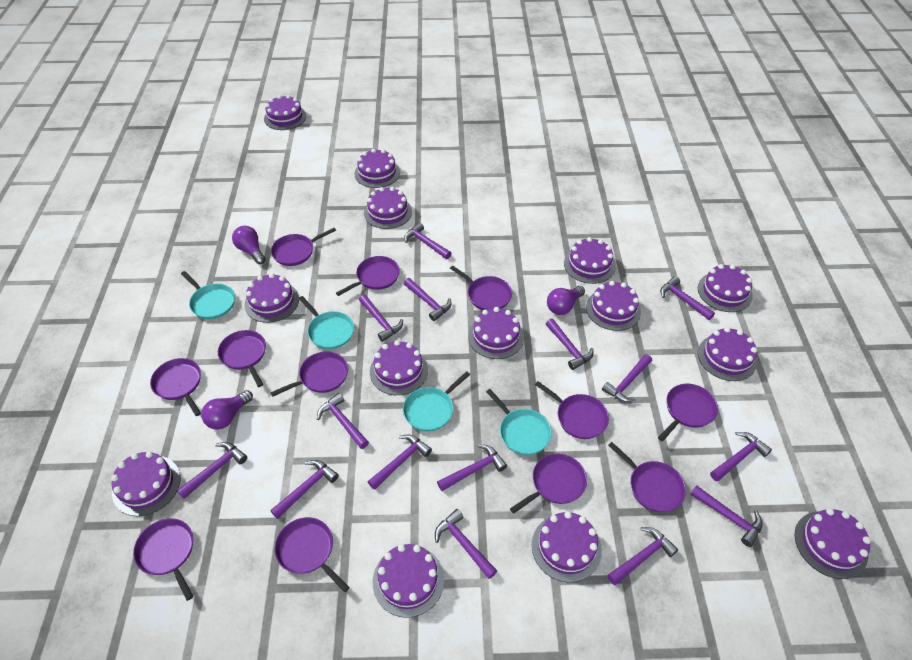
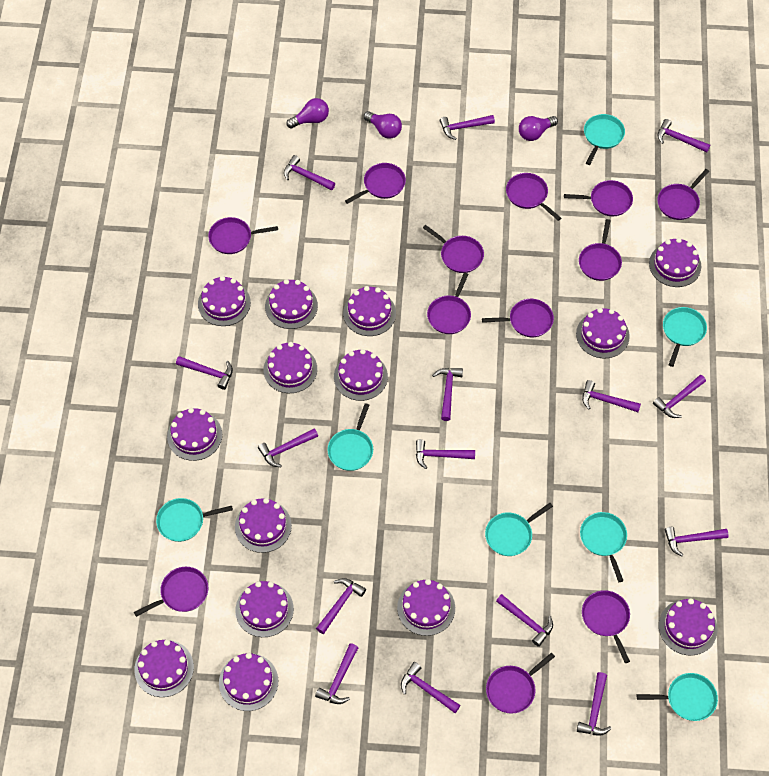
turquoise pan: 4 -> 7

